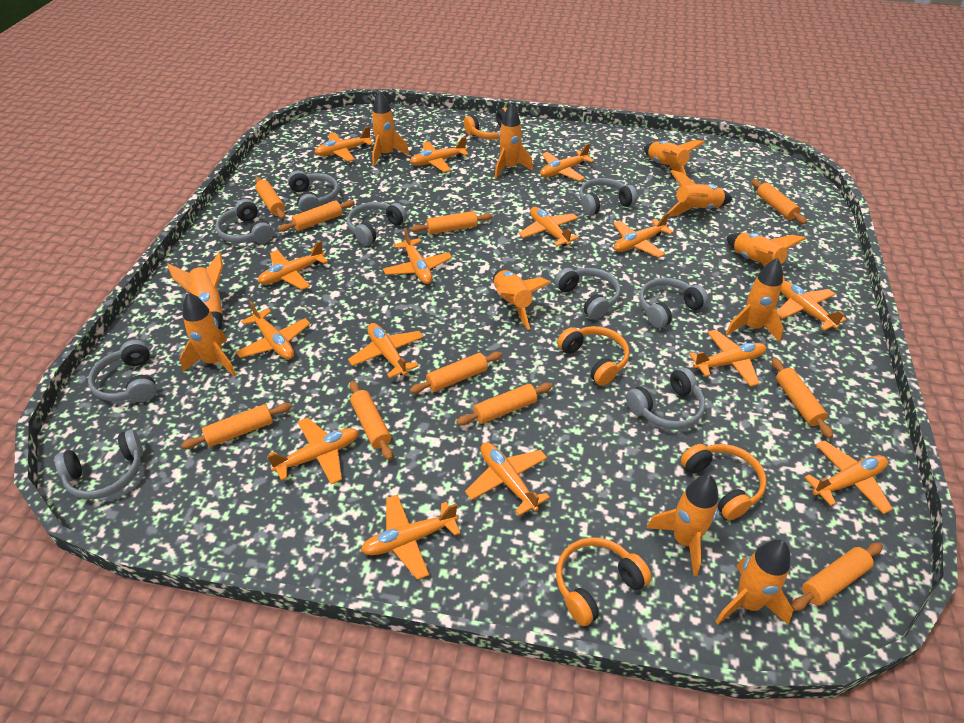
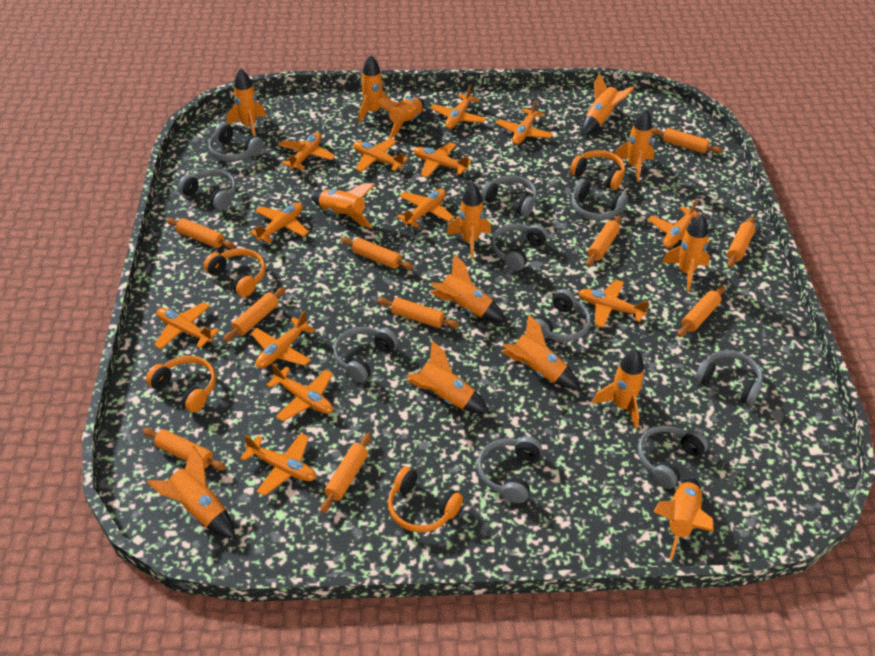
grey headphones: 9 -> 10
orange plane: 15 -> 13
orange rocket: 11 -> 14

